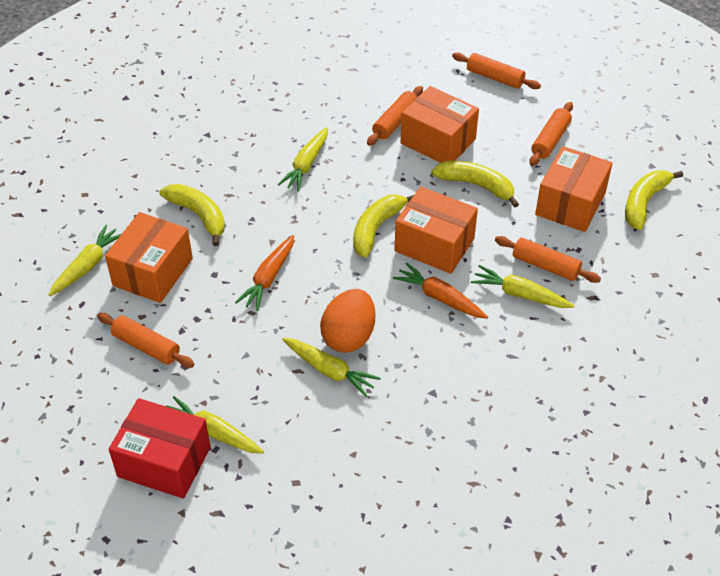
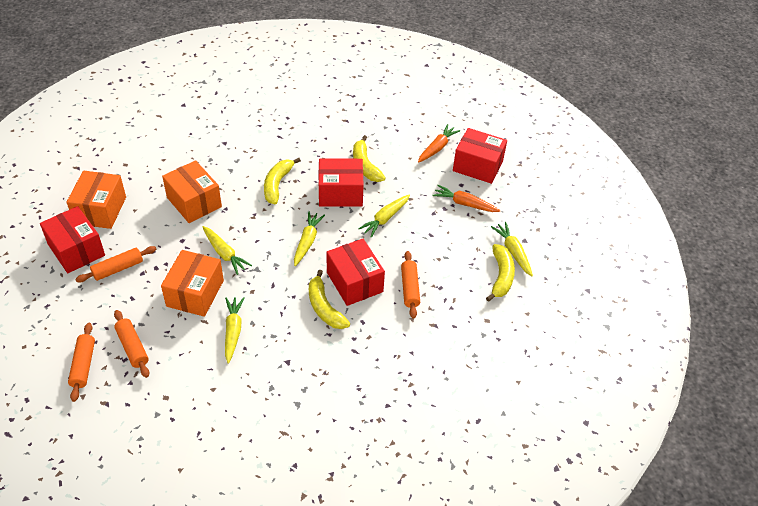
orange box: 4 -> 3
orange egg: 1 -> 0
orange rolling pin: 5 -> 4
red box: 1 -> 4

